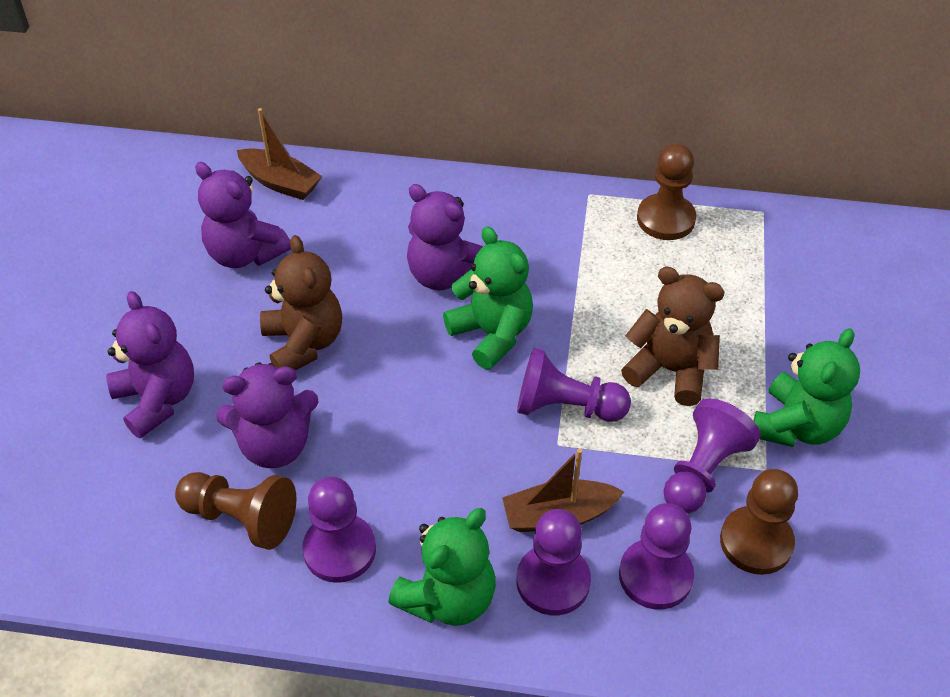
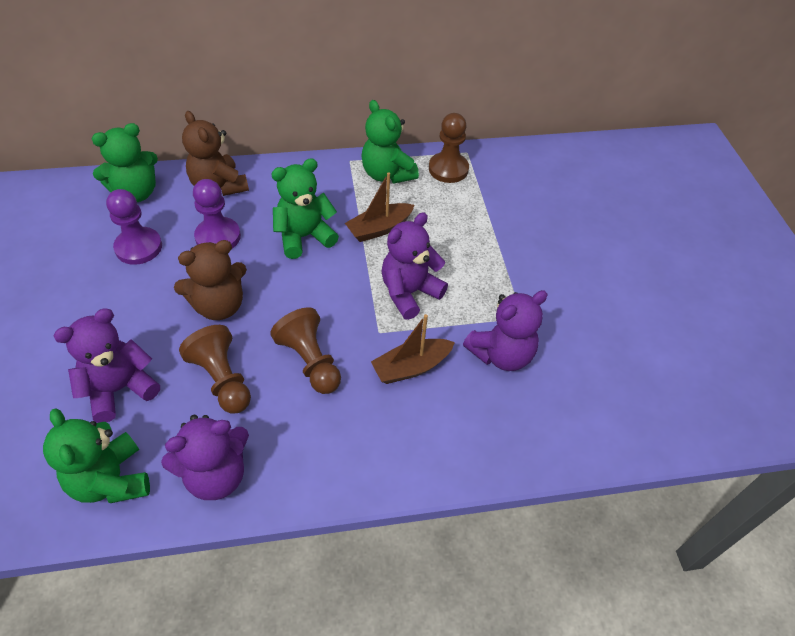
green teddy bear: 3 -> 4
purple pawn: 5 -> 2

